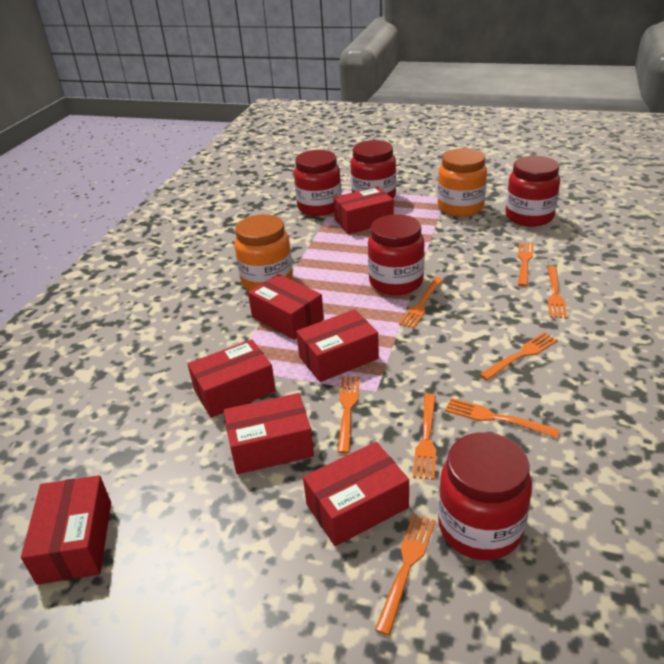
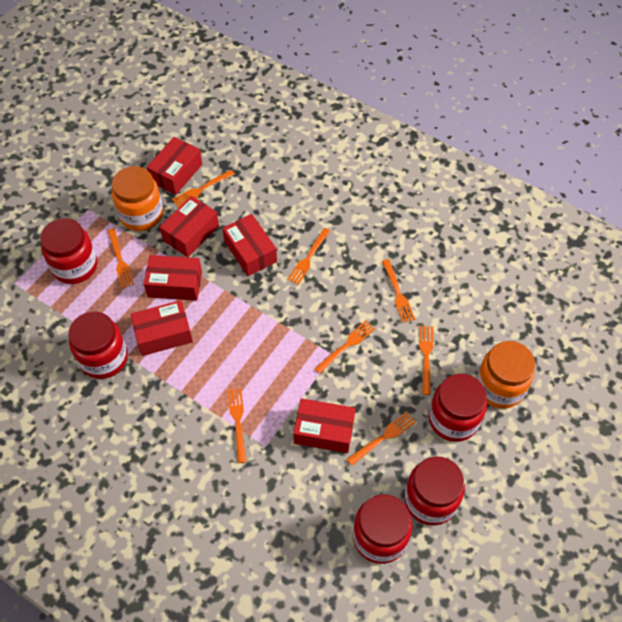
red box: 7 -> 6

